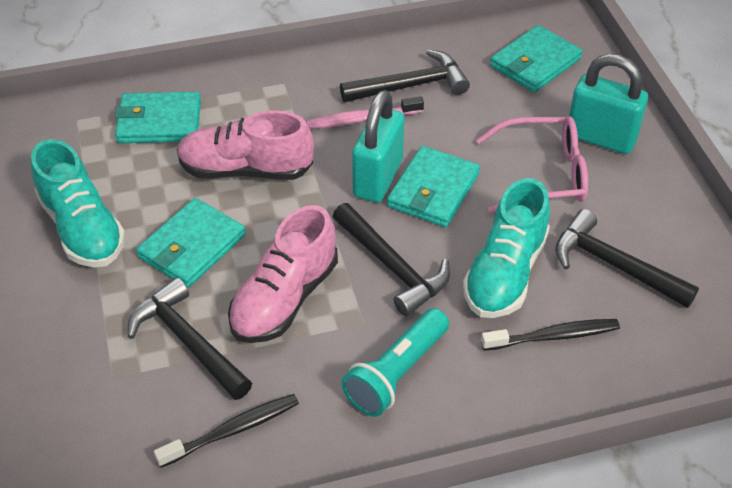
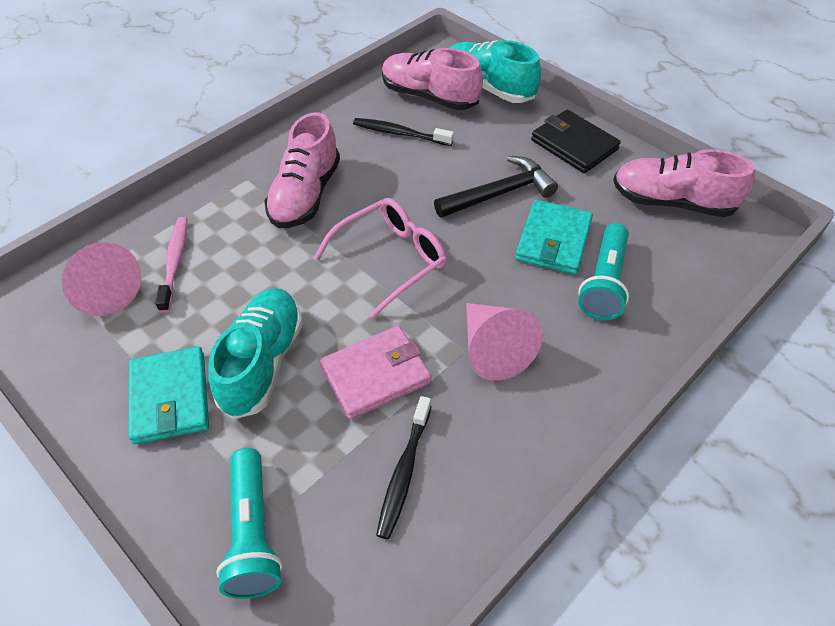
black hammer: 4 -> 1
black wallet: 0 -> 1
pink cone: 0 -> 2
pink shoe: 2 -> 3
pink wallet: 0 -> 1
turquoise flashlight: 1 -> 2
turquoise padlock: 2 -> 0
turquoise wallet: 4 -> 2

